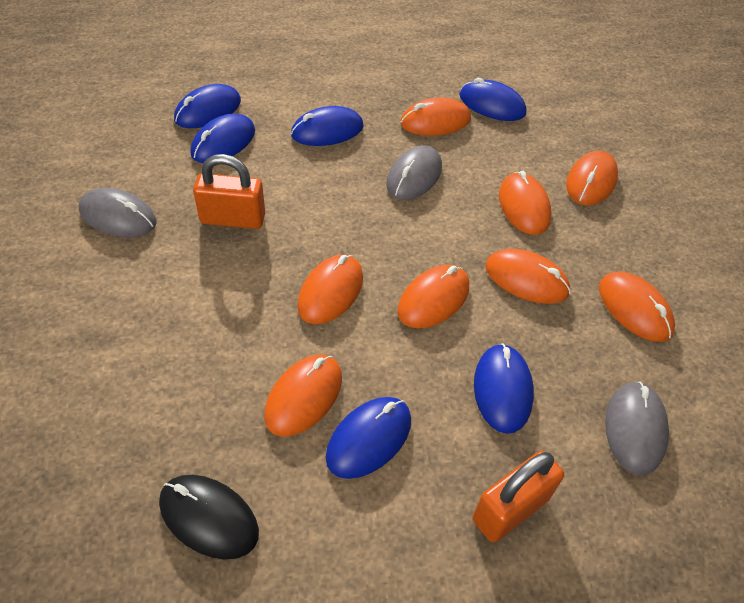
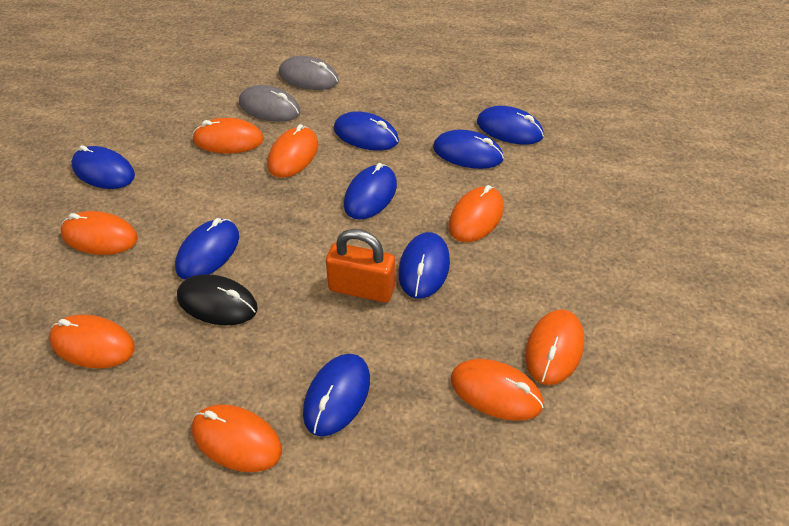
blue mouse: 6 -> 8
grey mouse: 3 -> 2
orange padlock: 2 -> 1

